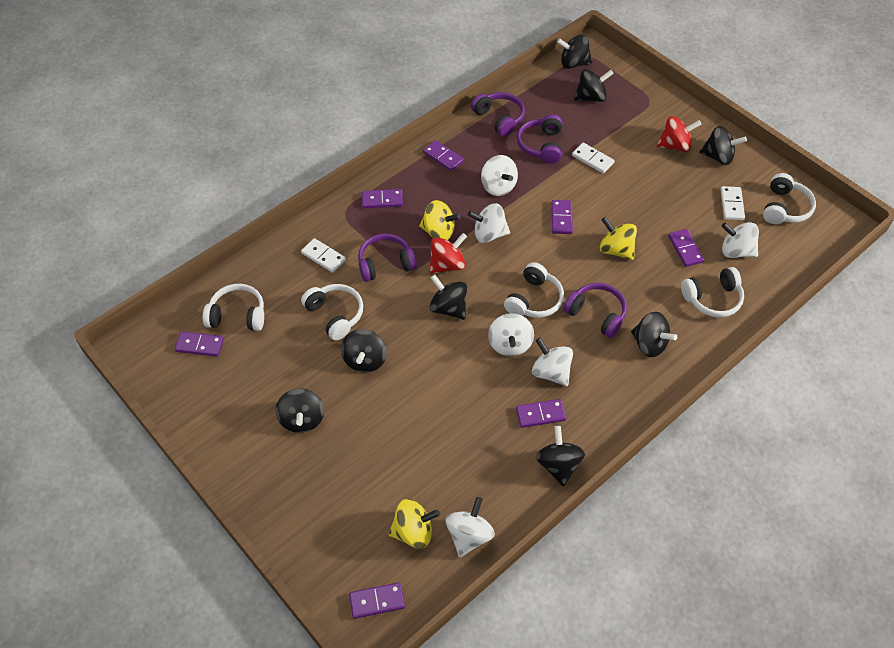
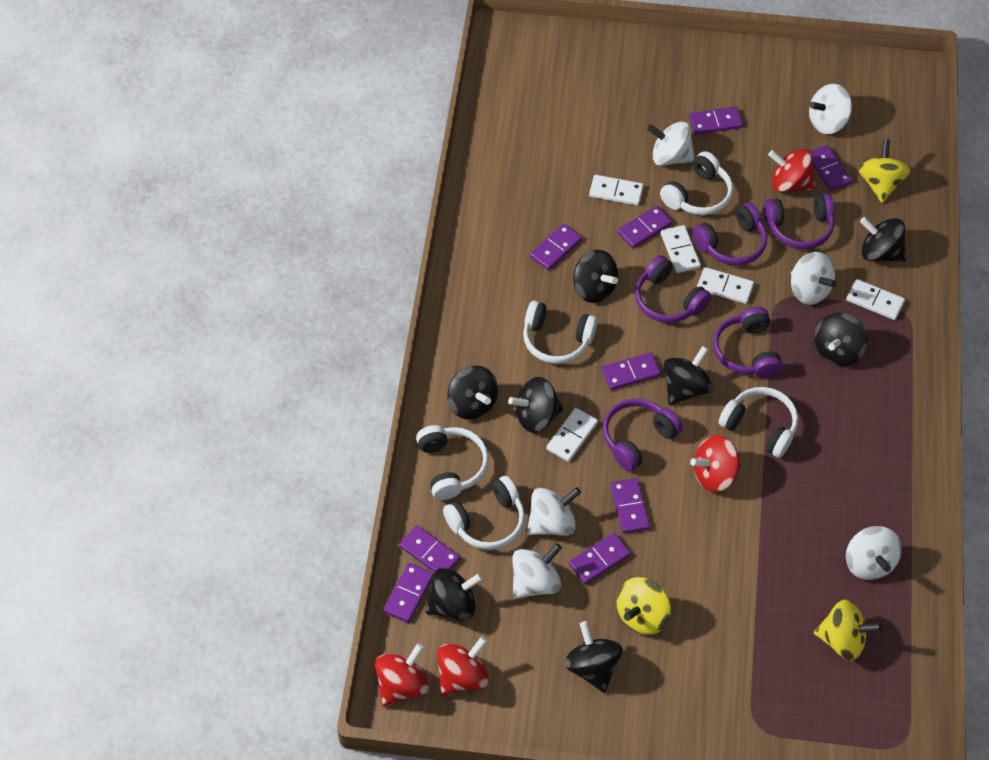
purple domino: 7 -> 9
purple headphones: 4 -> 5
red spinning top: 2 -> 4
white domino: 3 -> 5

